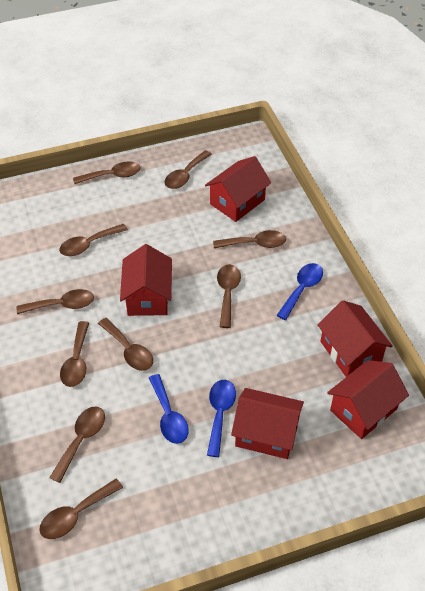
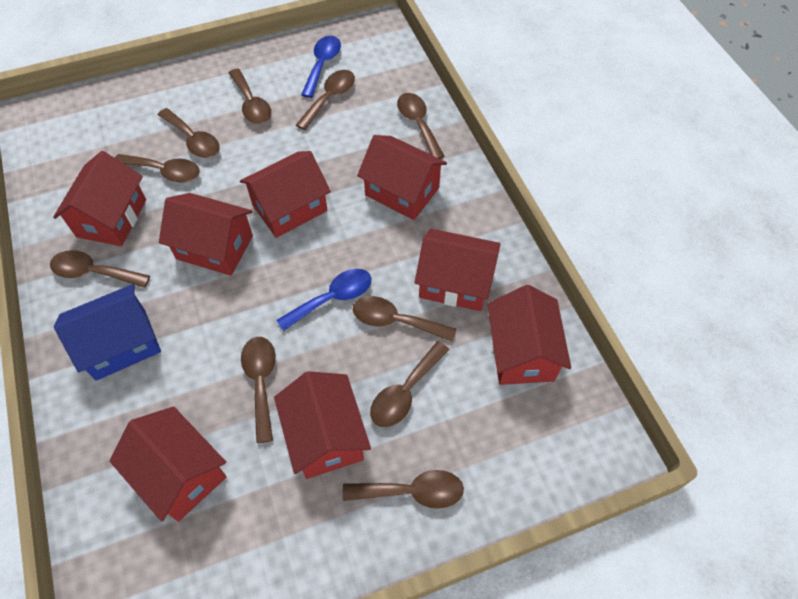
blue house: 0 -> 1
blue spoon: 3 -> 2
red house: 5 -> 8

